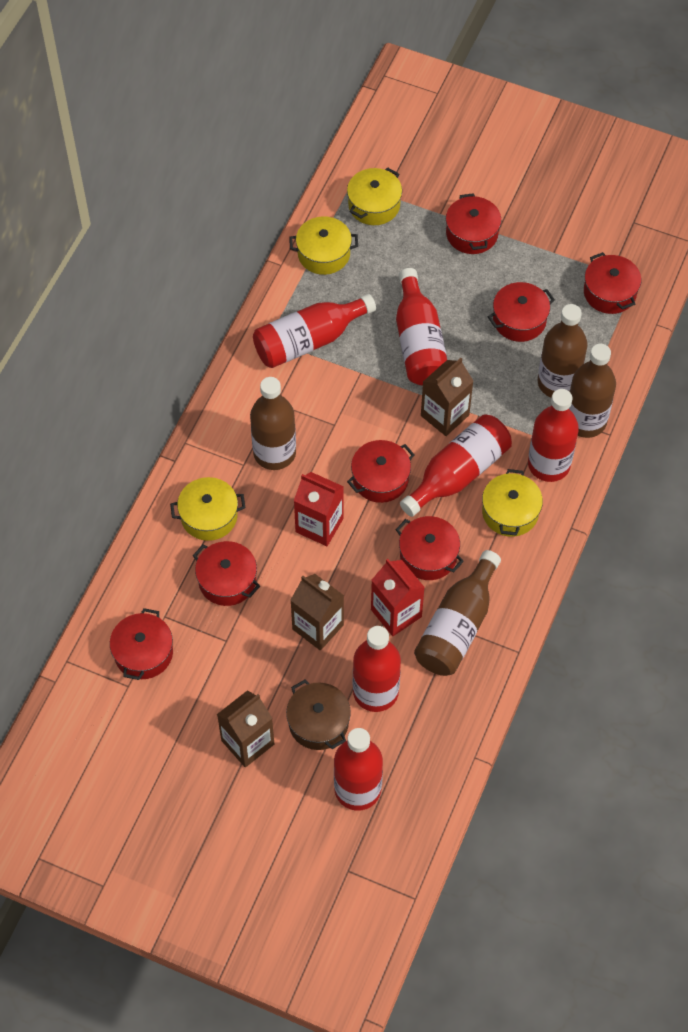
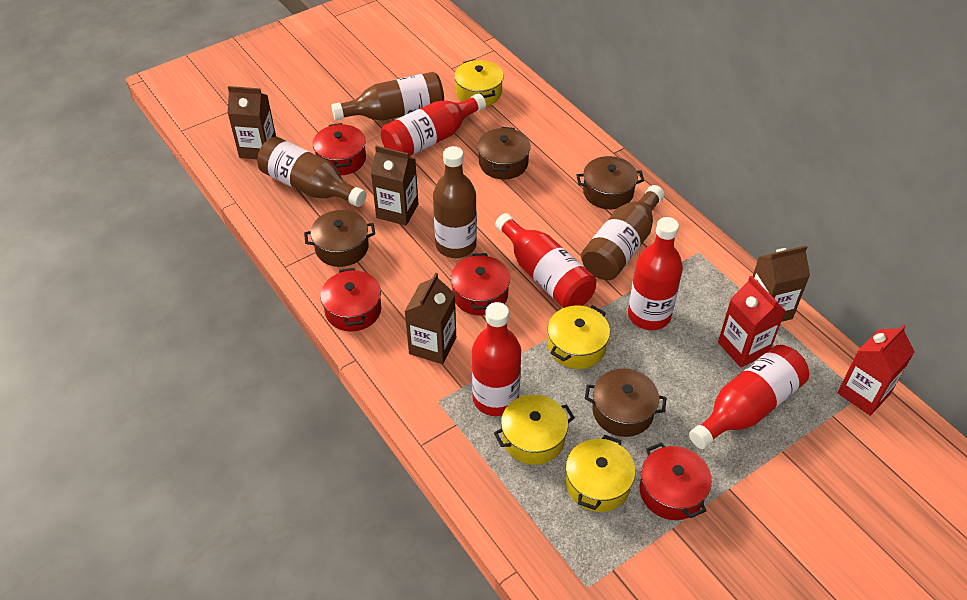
brown carton: 3 -> 4
brown pot: 1 -> 4
red bottle: 6 -> 5
red pot: 7 -> 4

